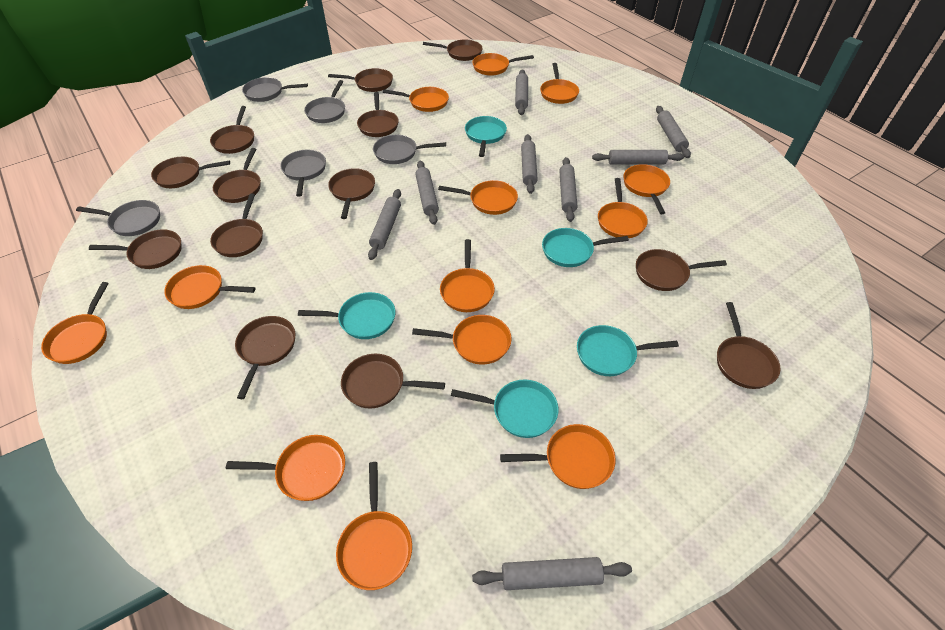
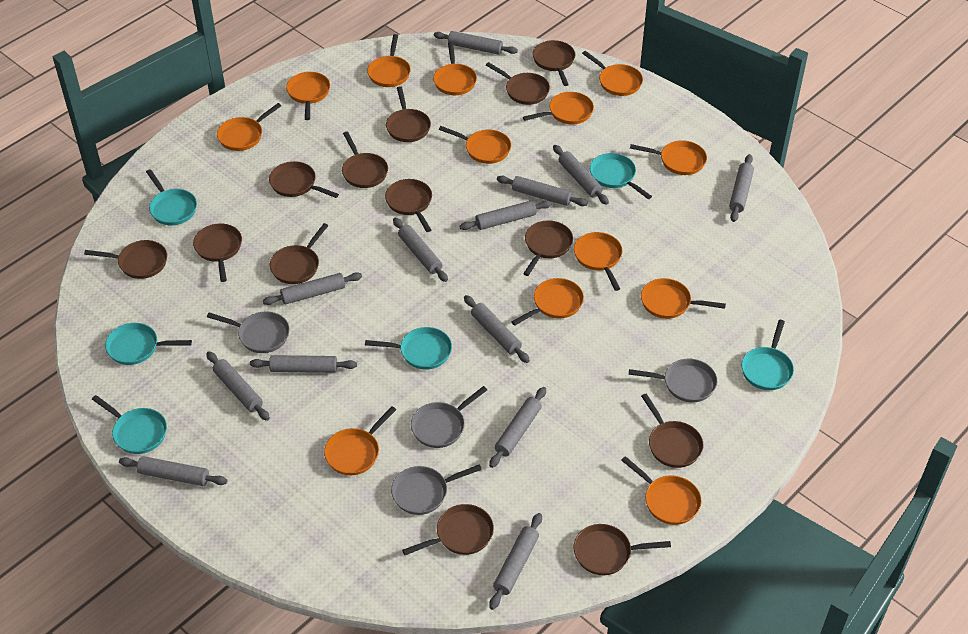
grey pan: 5 -> 4
grey rolling pin: 8 -> 13
turquoise pan: 5 -> 6

